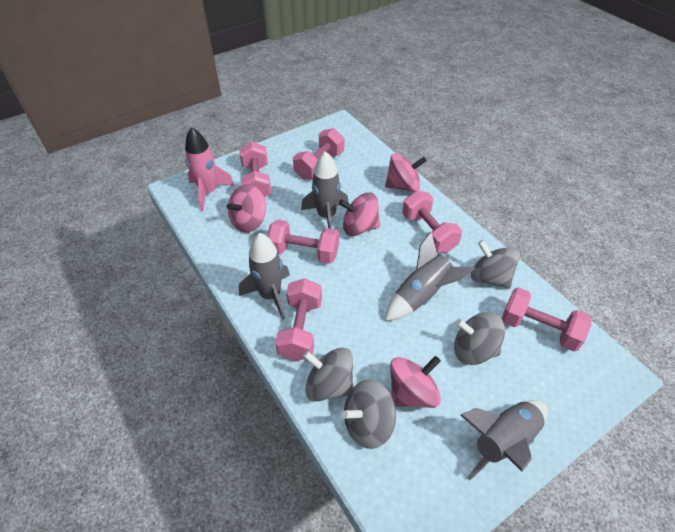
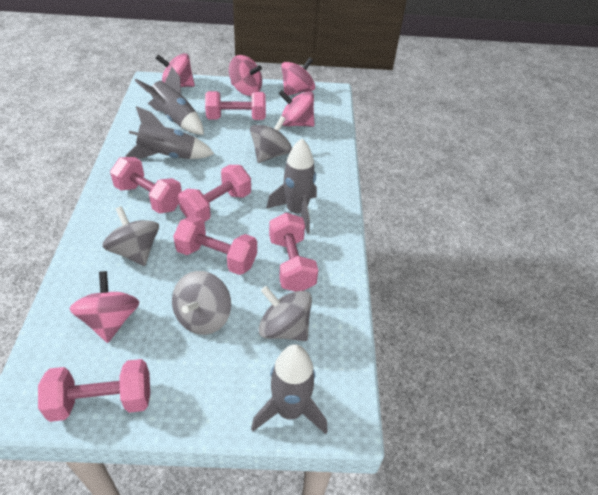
pink rocket: 1 -> 0
pink spinning top: 4 -> 5

